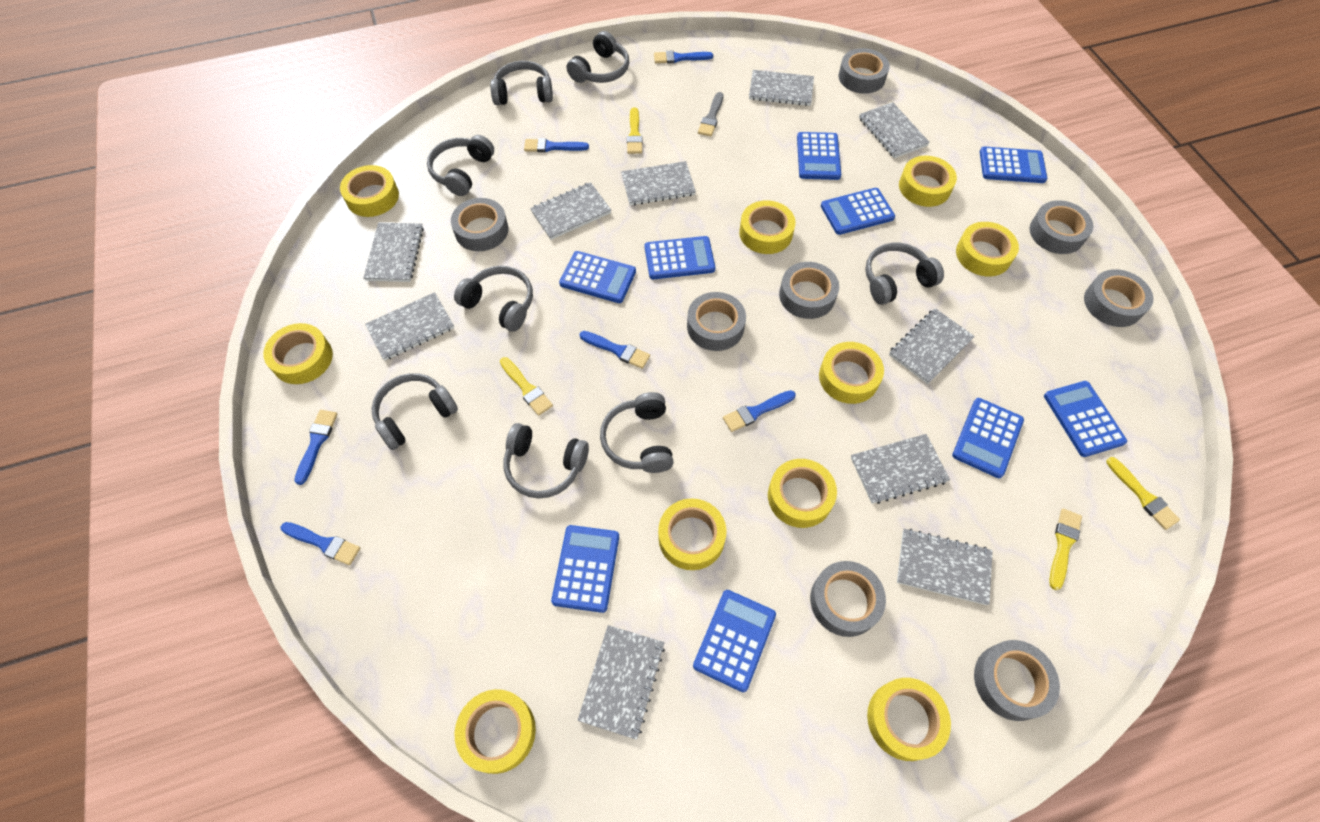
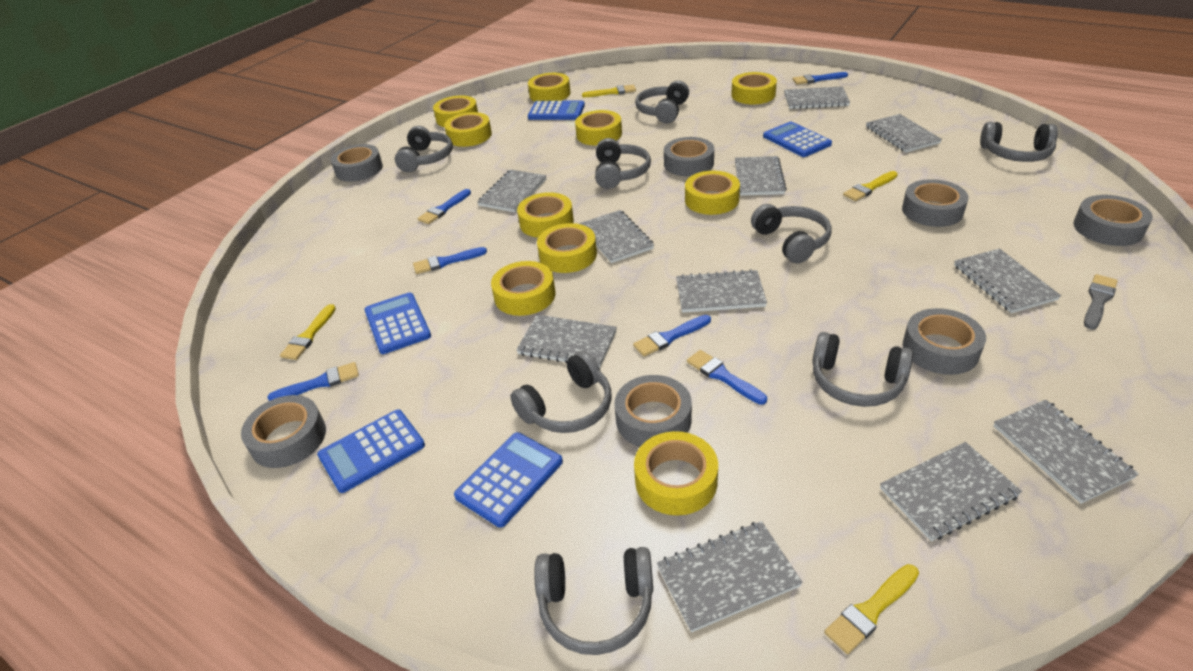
blue calculator: 9 -> 5
grey notebook: 10 -> 11
grey tape: 8 -> 7

